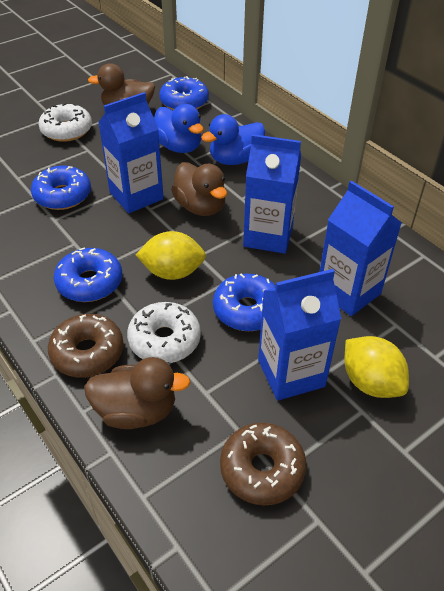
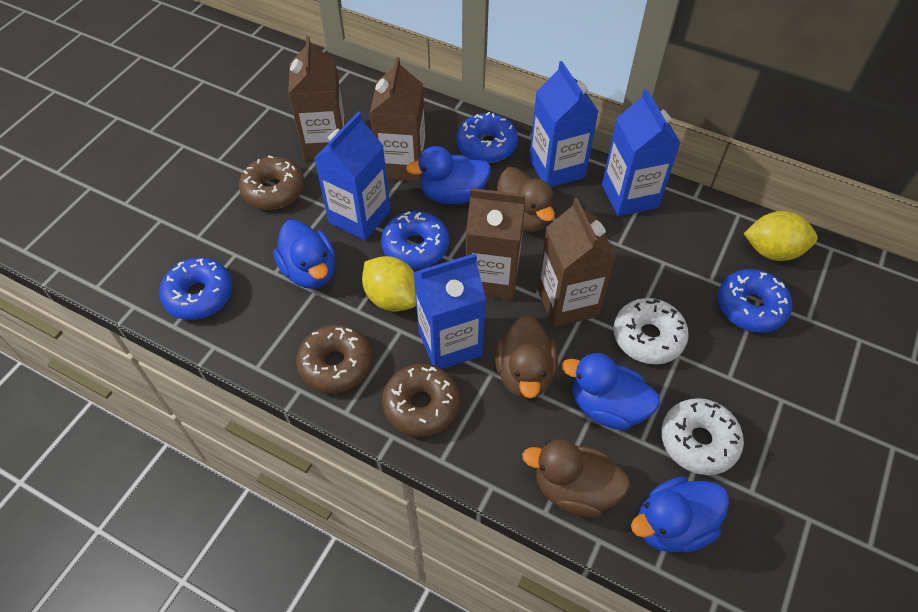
blue duck: 2 -> 4
brown carton: 0 -> 4
brown donut: 2 -> 3

